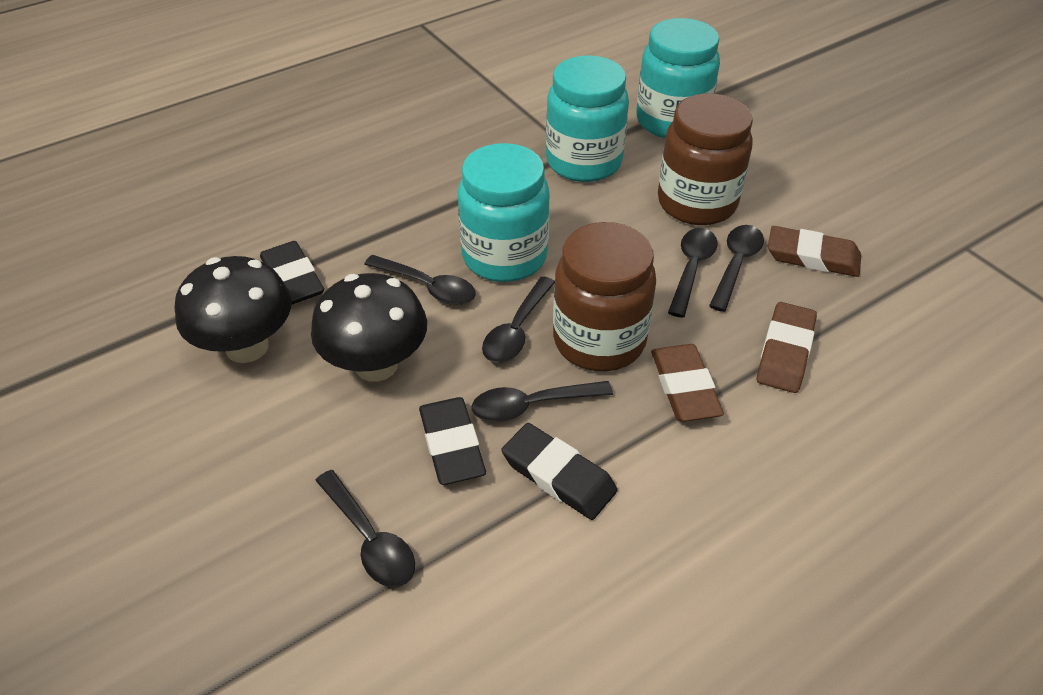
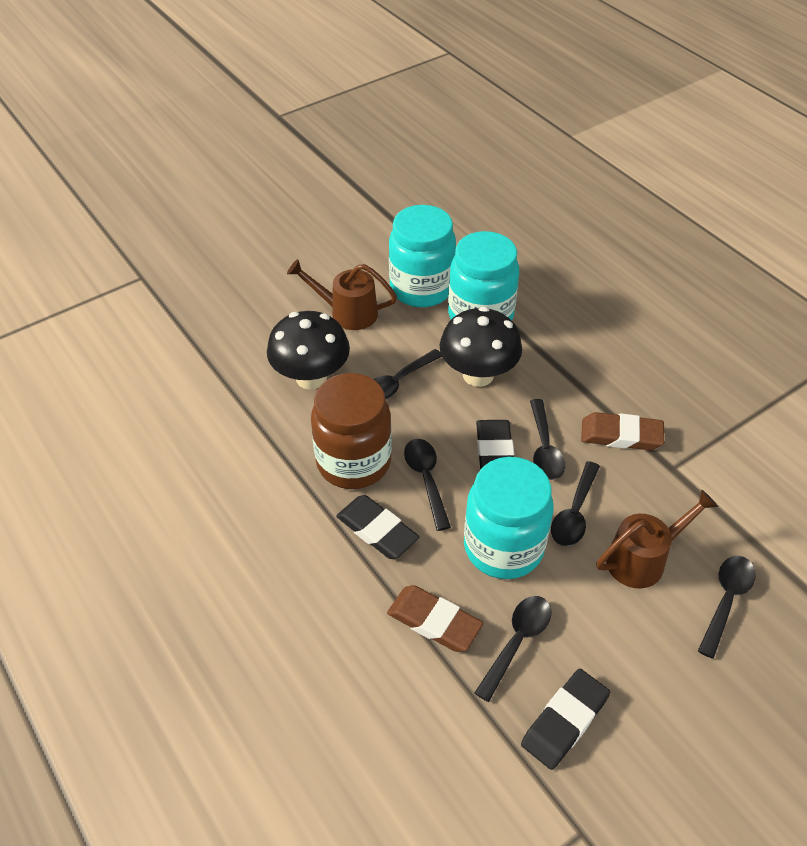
brown eraser: 3 -> 2
brown jar: 2 -> 1
brown watering can: 0 -> 2

